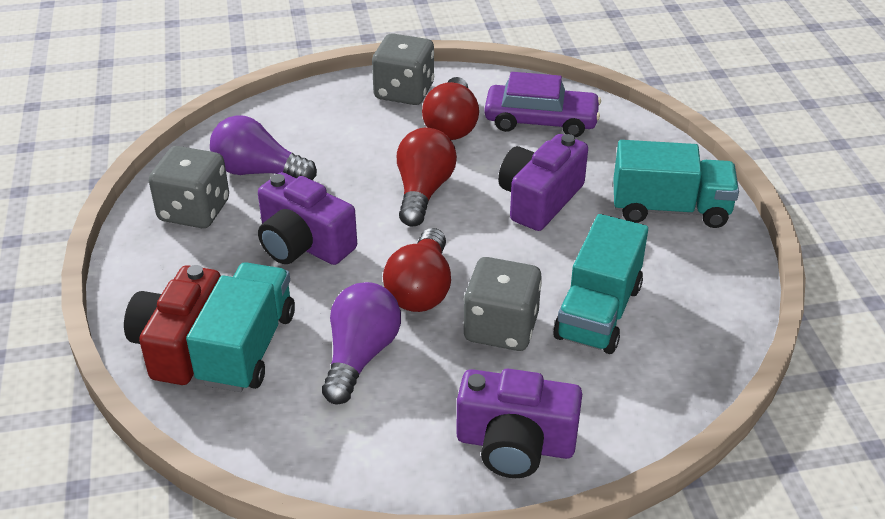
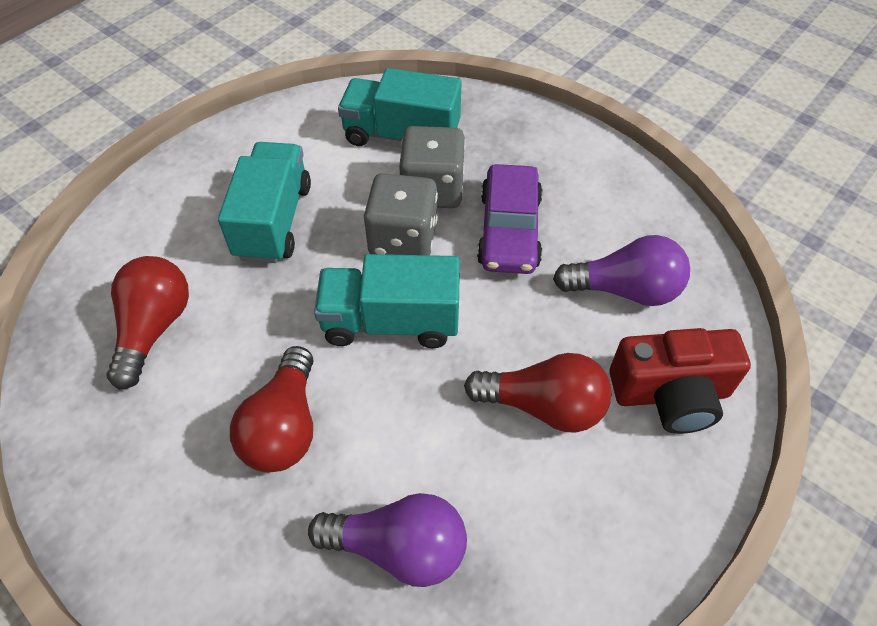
grey dice: 3 -> 2
purple camera: 3 -> 0

